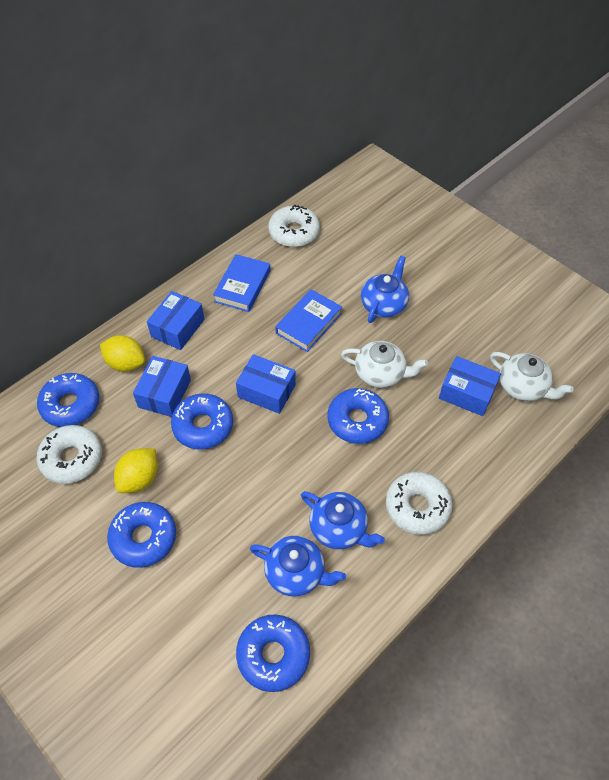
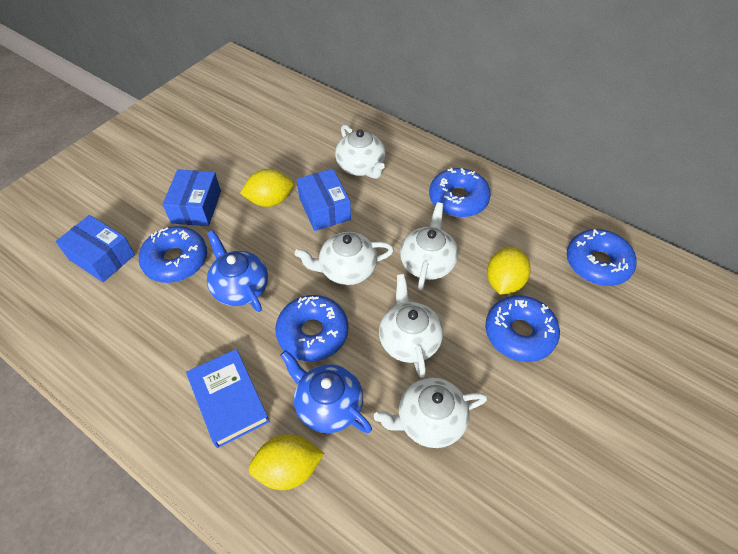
blue book: 2 -> 1
blue box: 4 -> 3
blue teapot: 3 -> 2
white donut: 3 -> 0
white teapot: 2 -> 5
yellow lemon: 2 -> 3

